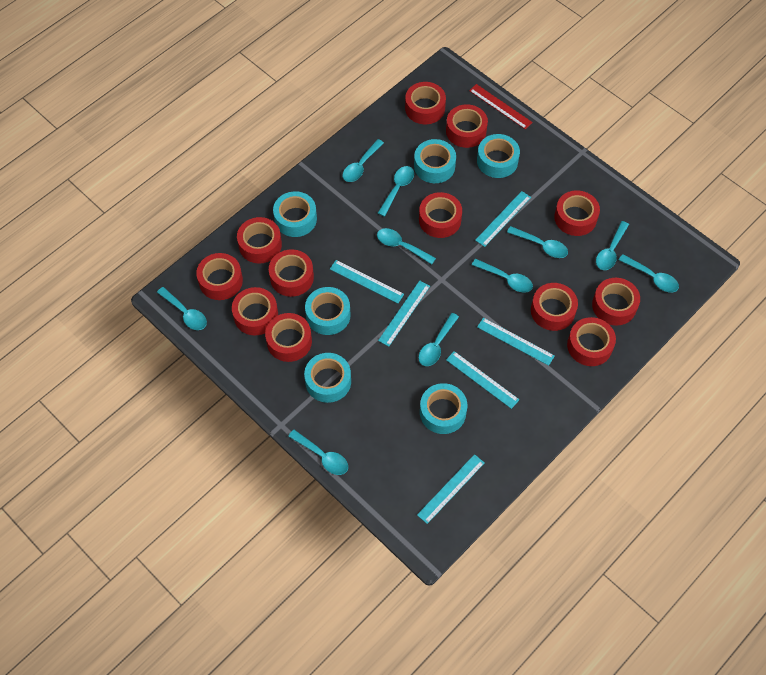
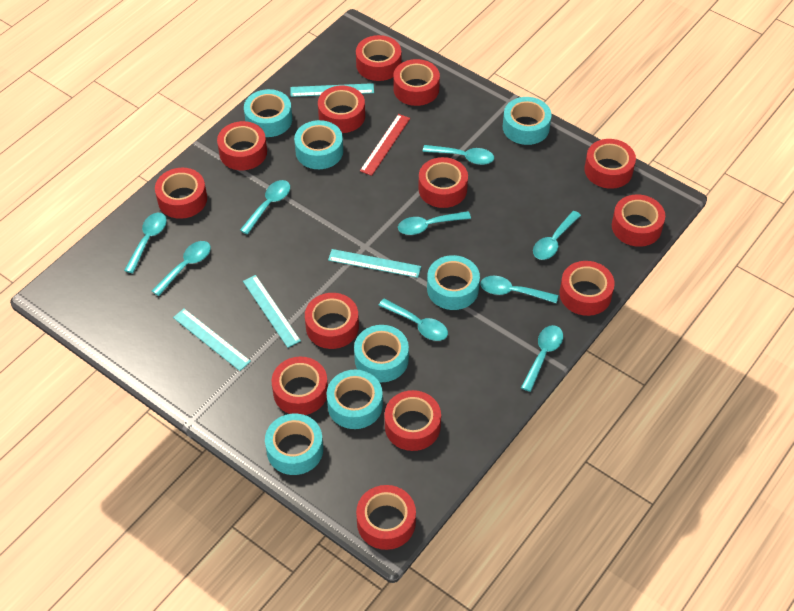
red tape: 12 -> 13
turquoise ruler: 6 -> 4
turquoise spoon: 10 -> 9
turquoise tape: 6 -> 7

